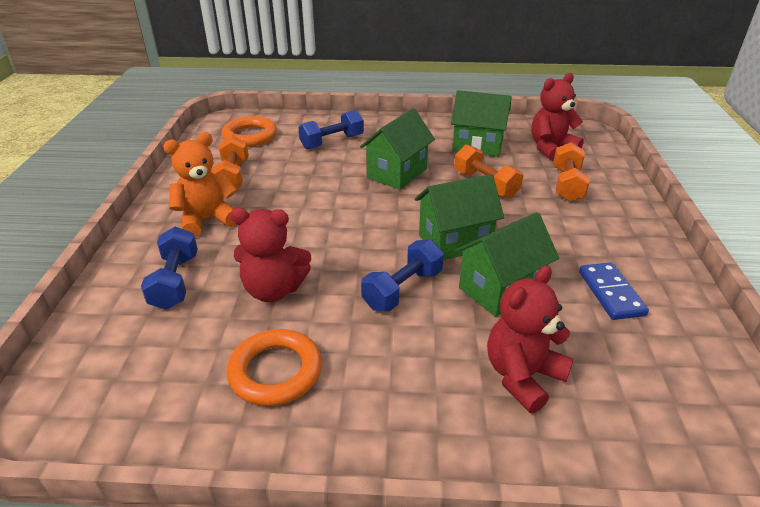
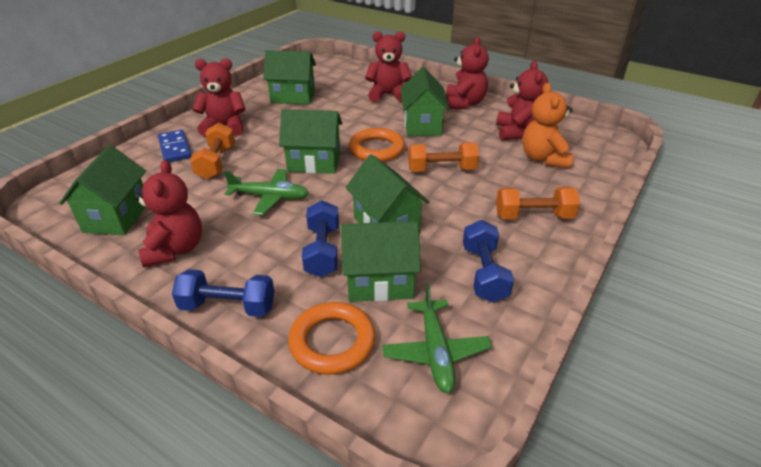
green house: 4 -> 6
green plane: 0 -> 2
red teddy bear: 3 -> 5

